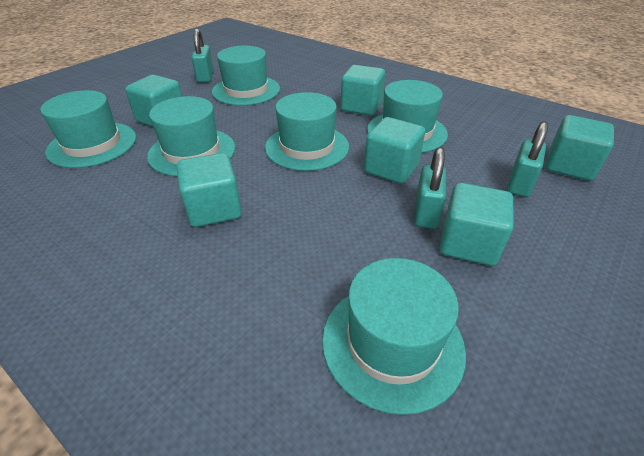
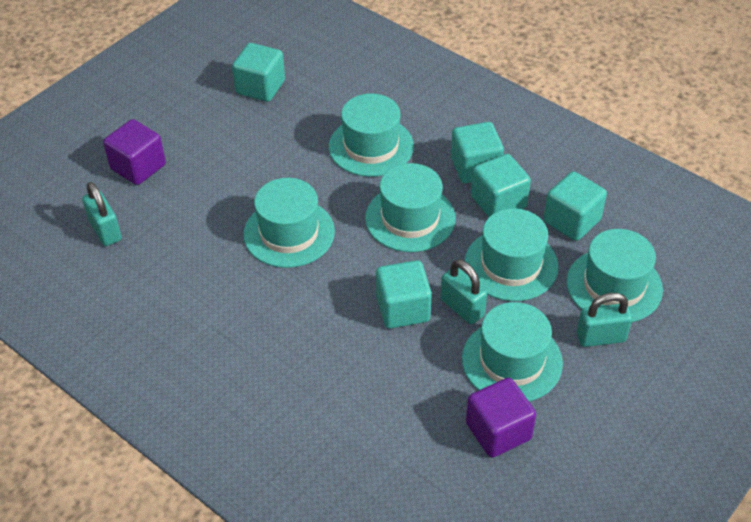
purple cube: 0 -> 2
turquoise cube: 6 -> 5

